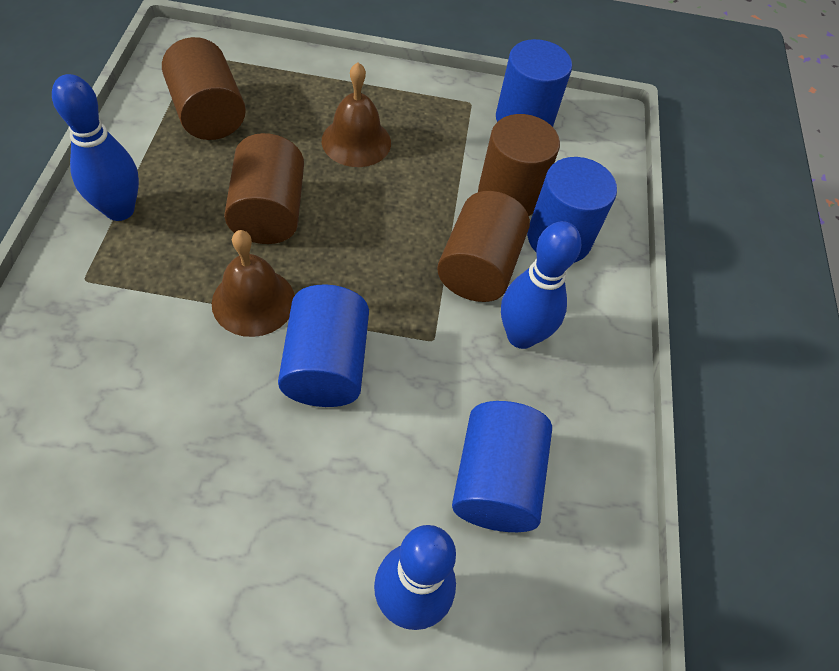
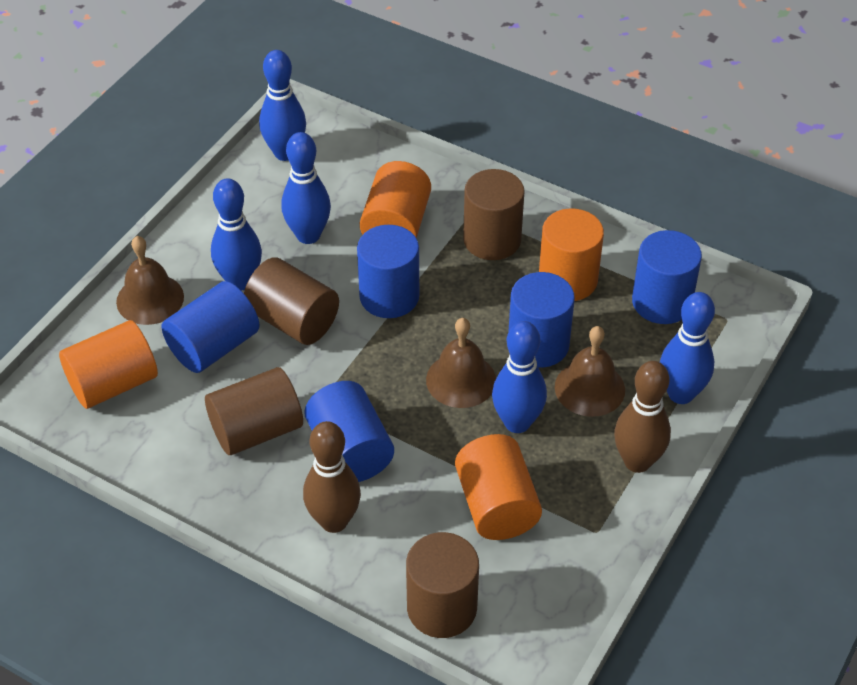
blue bowling pin: 3 -> 5
blue cylinder: 4 -> 5
brown bell: 2 -> 3
brown bowling pin: 0 -> 2
orange cylinder: 0 -> 4

